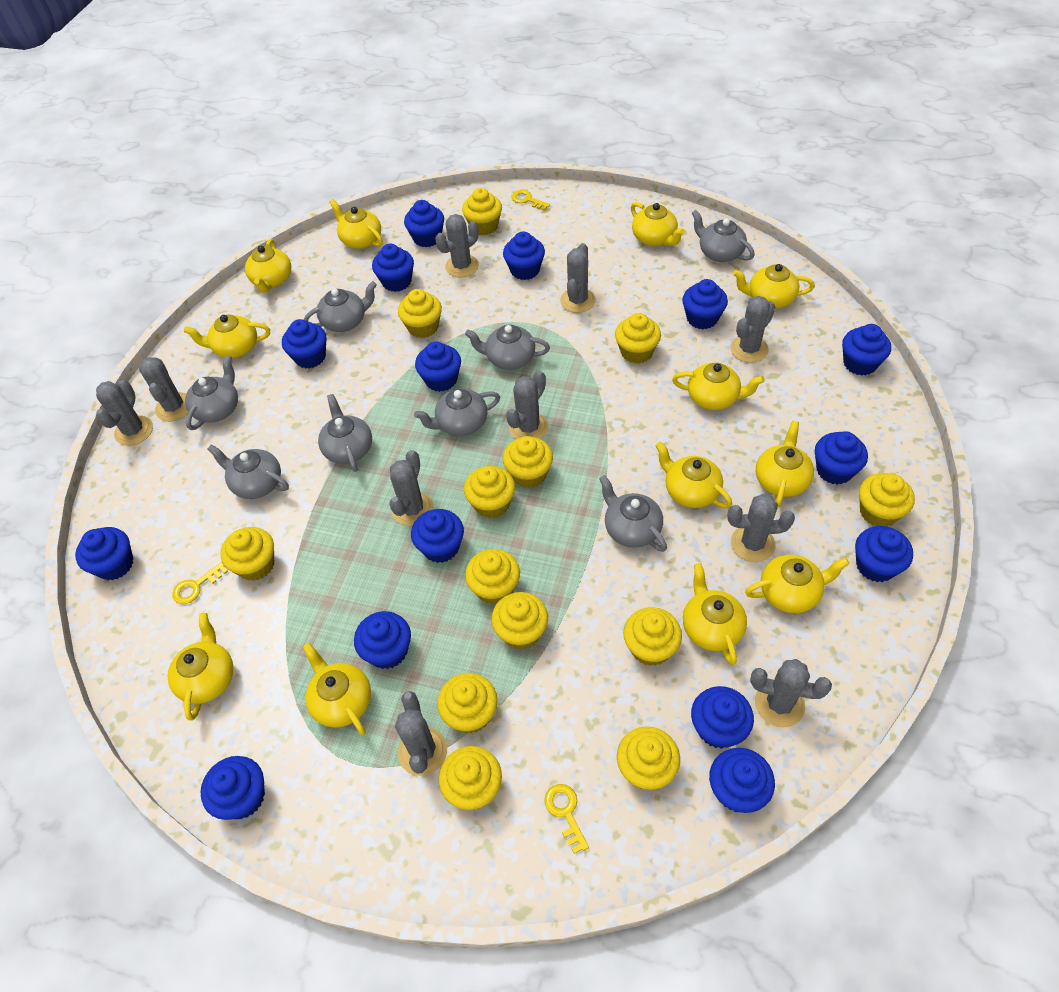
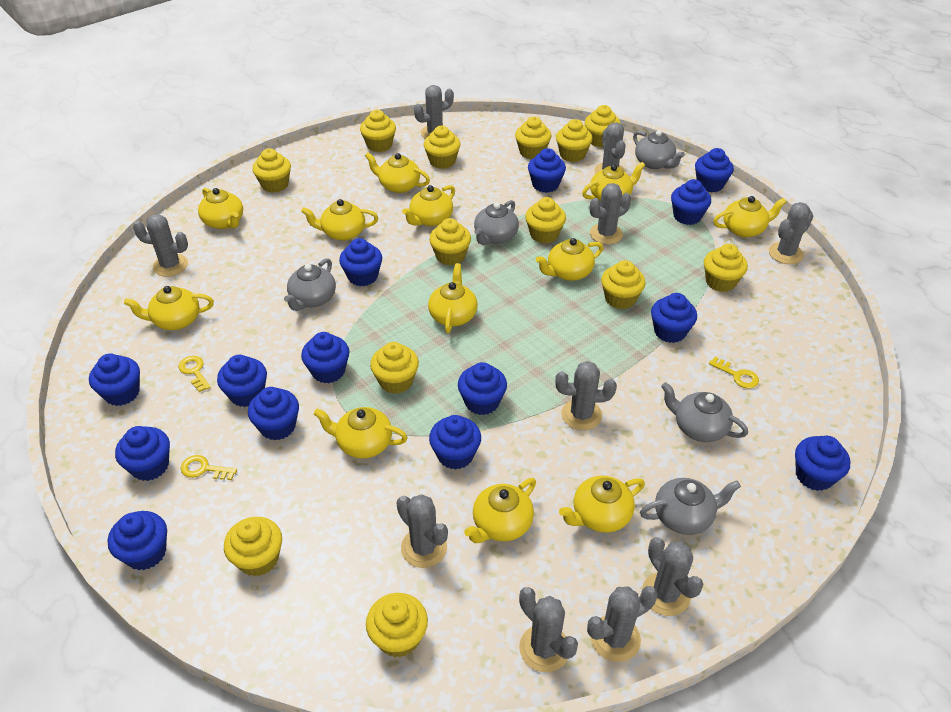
blue cupcake: 15 -> 14
grey teapot: 8 -> 5

